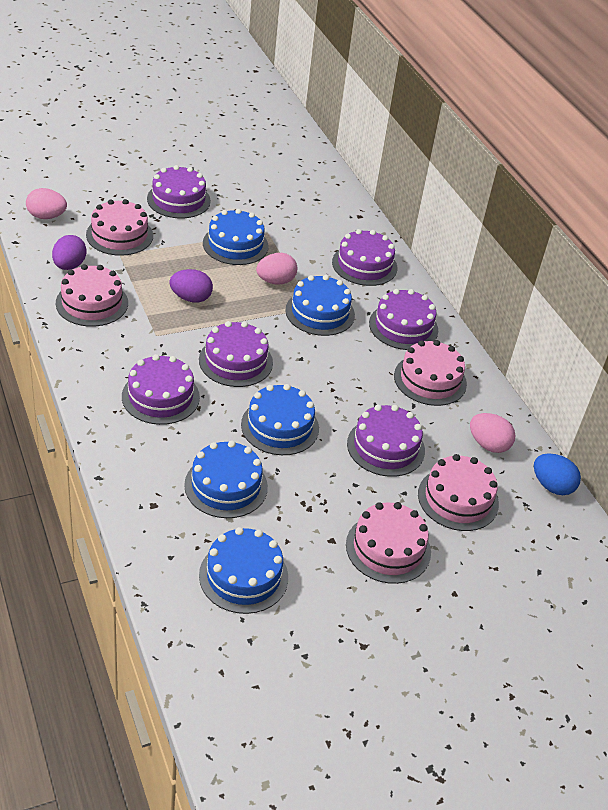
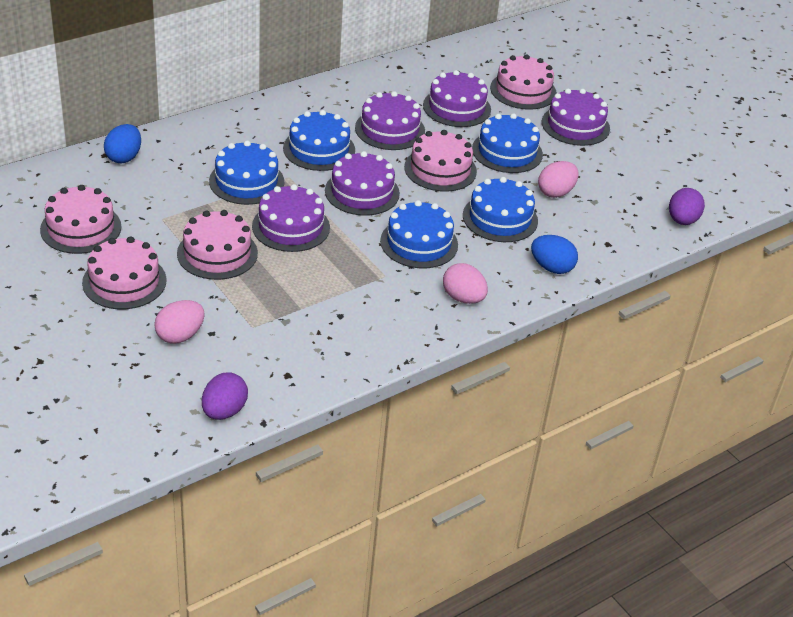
blue egg: 1 -> 2
purple cake: 6 -> 5

